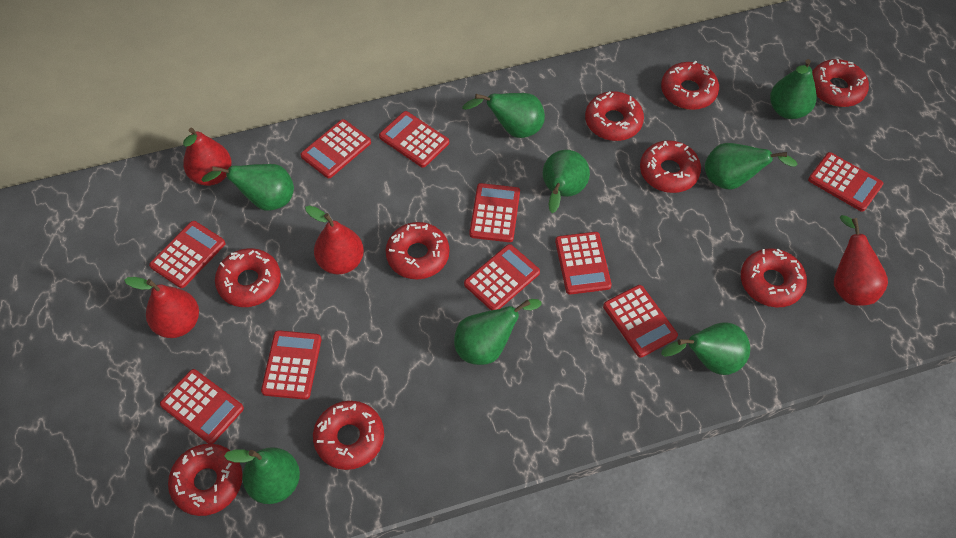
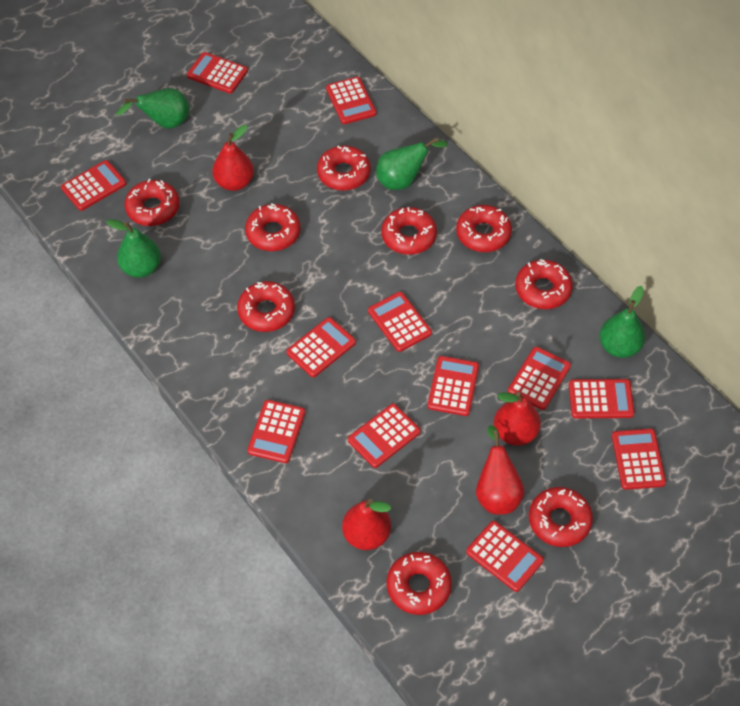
green pear: 8 -> 4
red calculator: 10 -> 12

